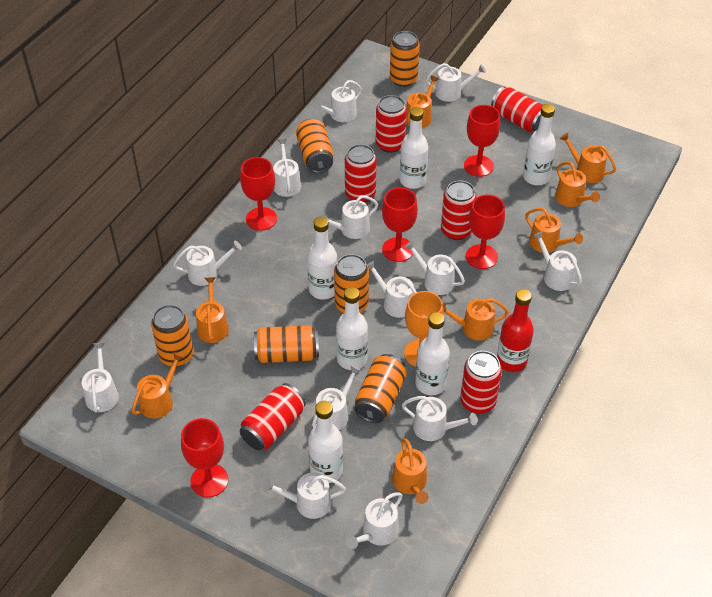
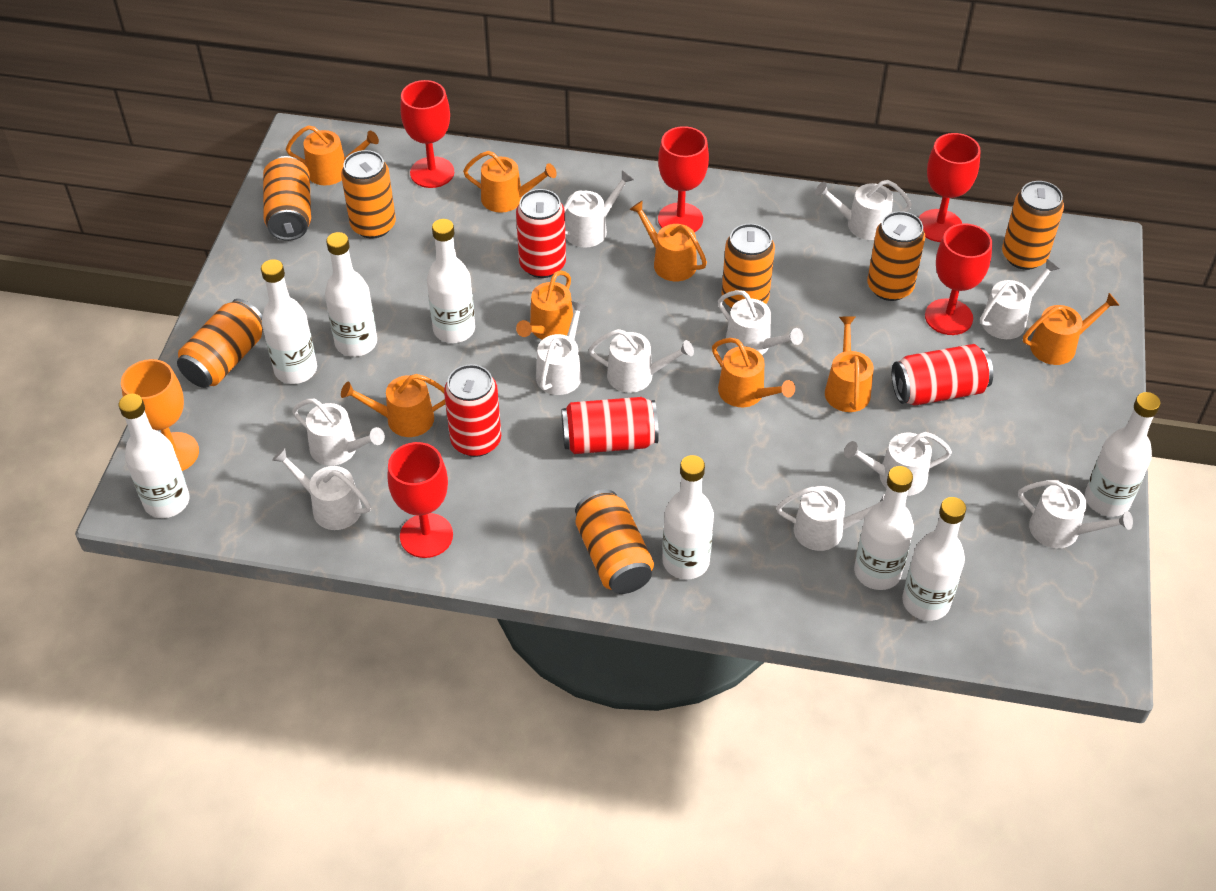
orange can: 6 -> 7
red bottle: 1 -> 0
red can: 6 -> 4
white bottle: 6 -> 8
white watering can: 13 -> 11

